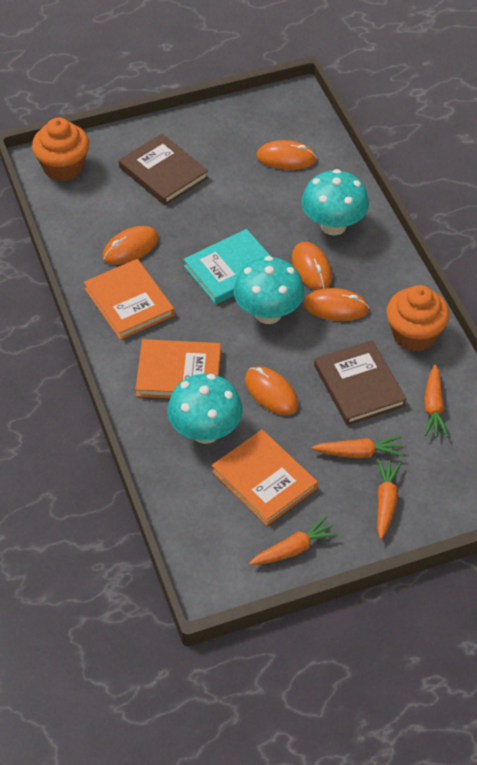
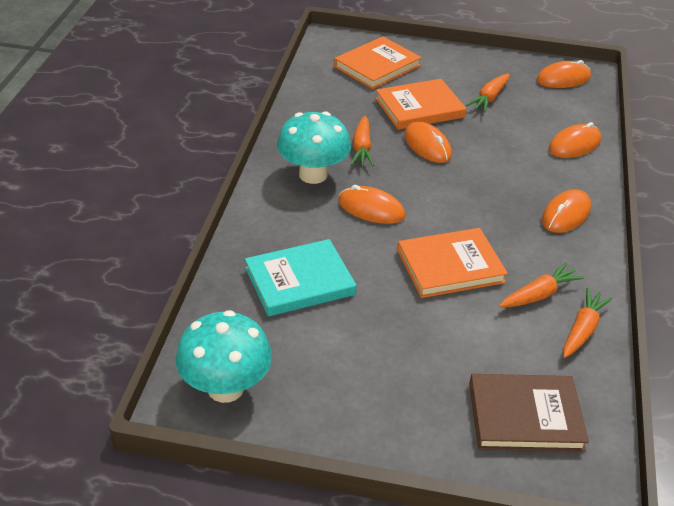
brown book: 2 -> 1
orange cupcake: 2 -> 0
turquoise mushroom: 3 -> 2

